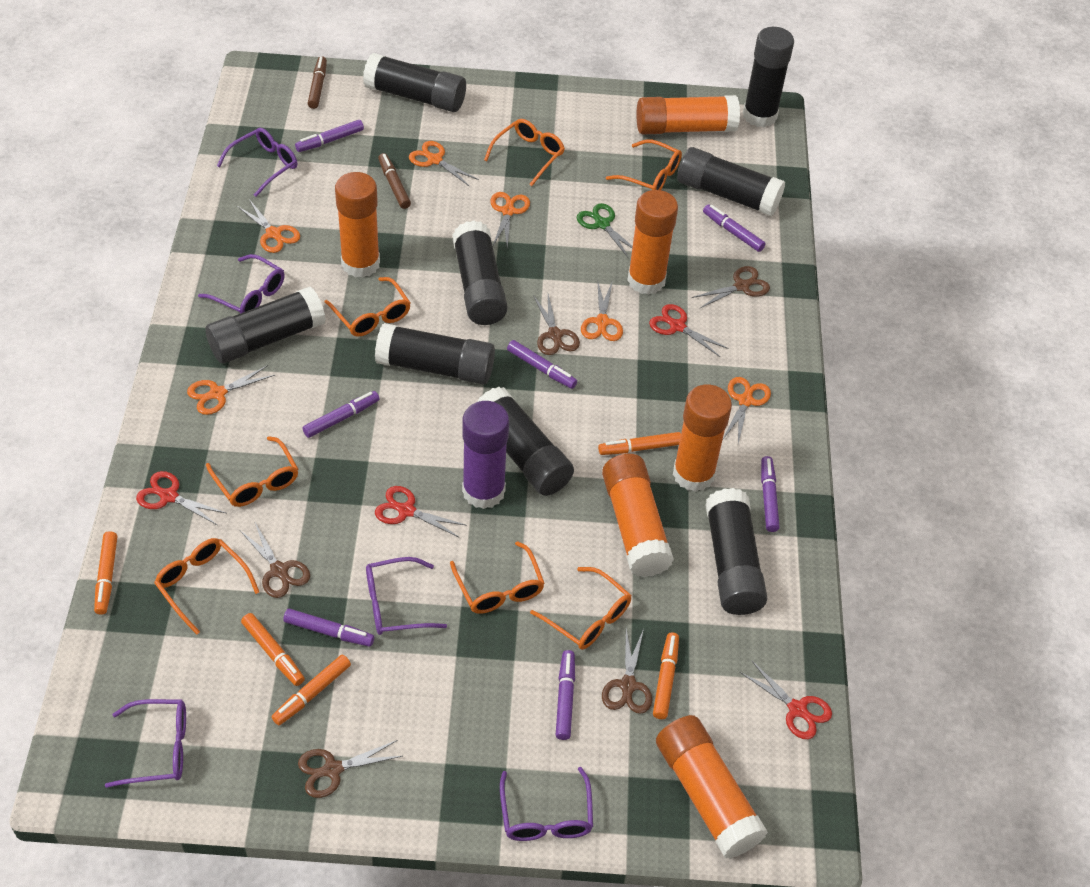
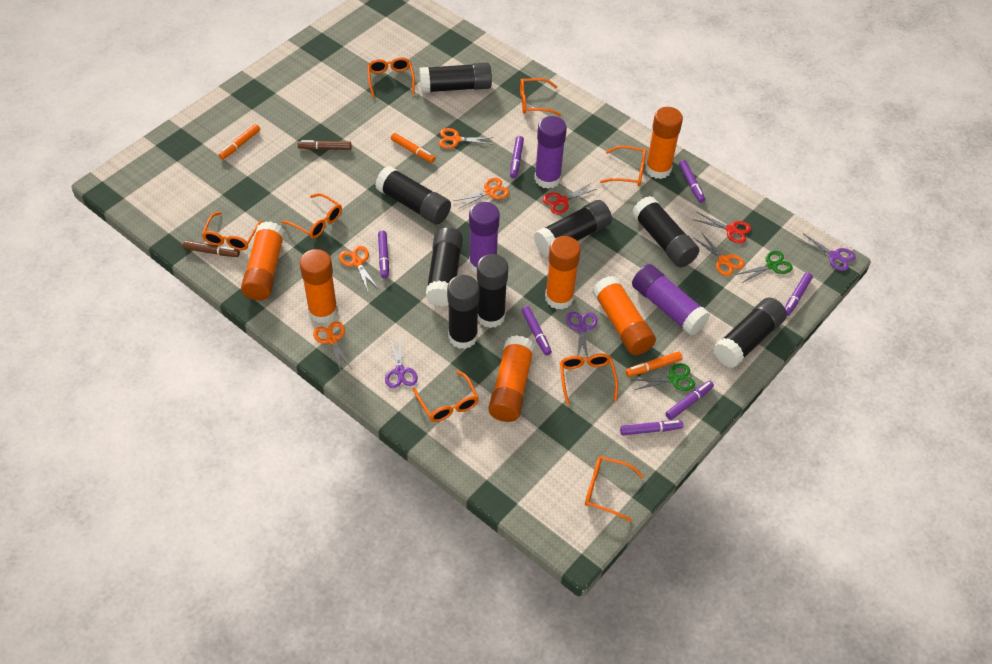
brown scissors: 5 -> 0
green scissors: 1 -> 2
orange glasses: 7 -> 8
orange marker: 5 -> 3
orange scissors: 6 -> 5
purple glasses: 5 -> 0
purple glue stick: 1 -> 3
purple scissors: 0 -> 3
red scissors: 4 -> 2

